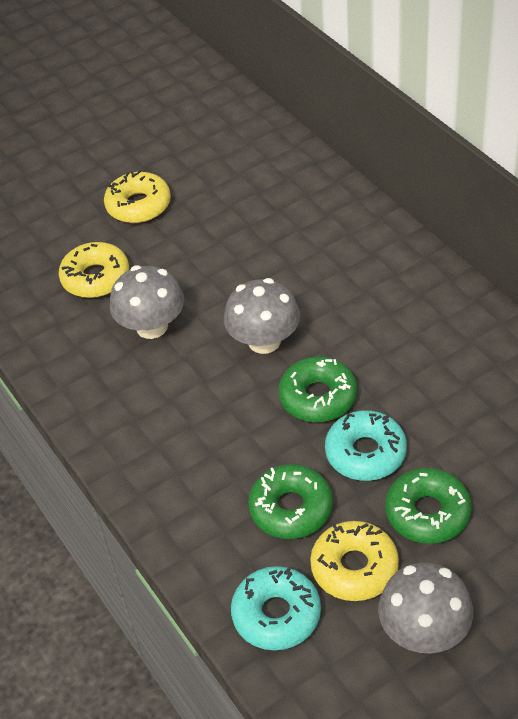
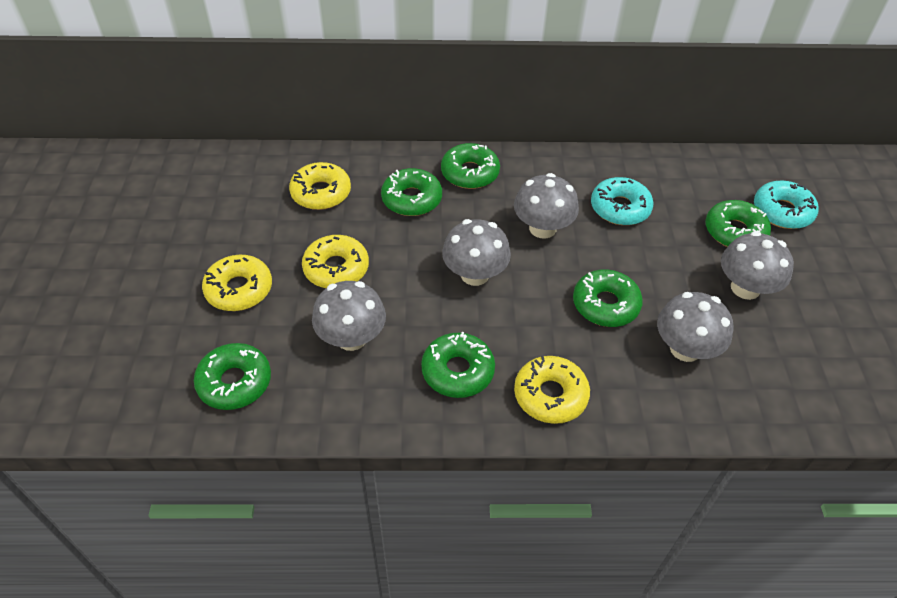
green donut: 3 -> 6
grey mushroom: 3 -> 5
yellow donut: 3 -> 4

